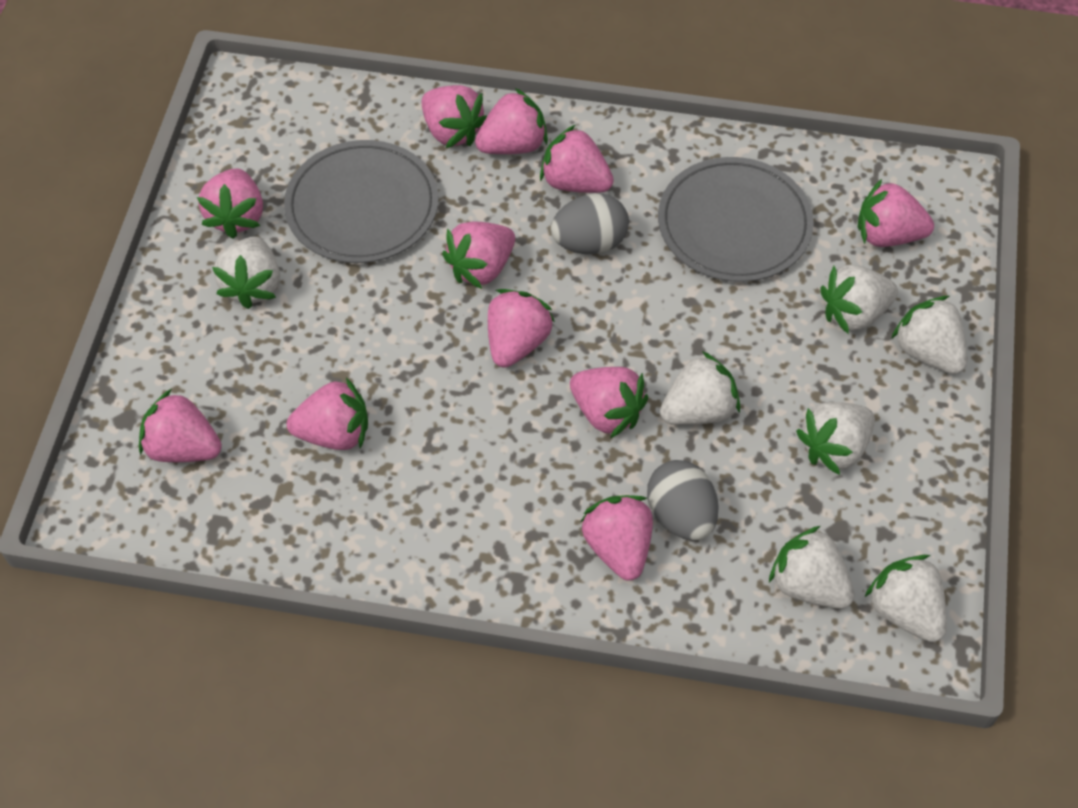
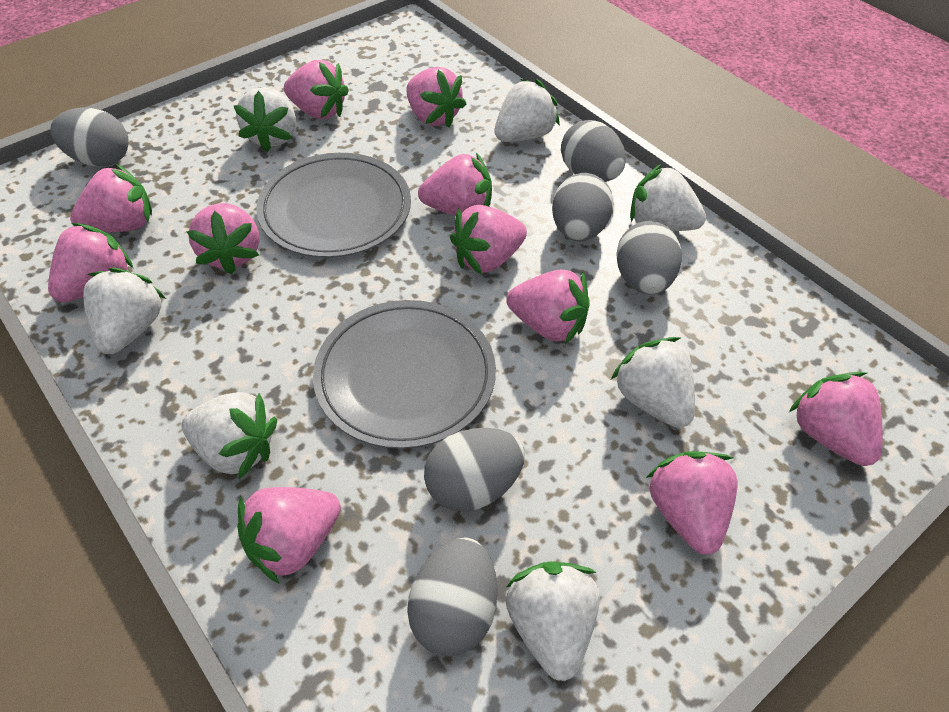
grey egg: 2 -> 6

